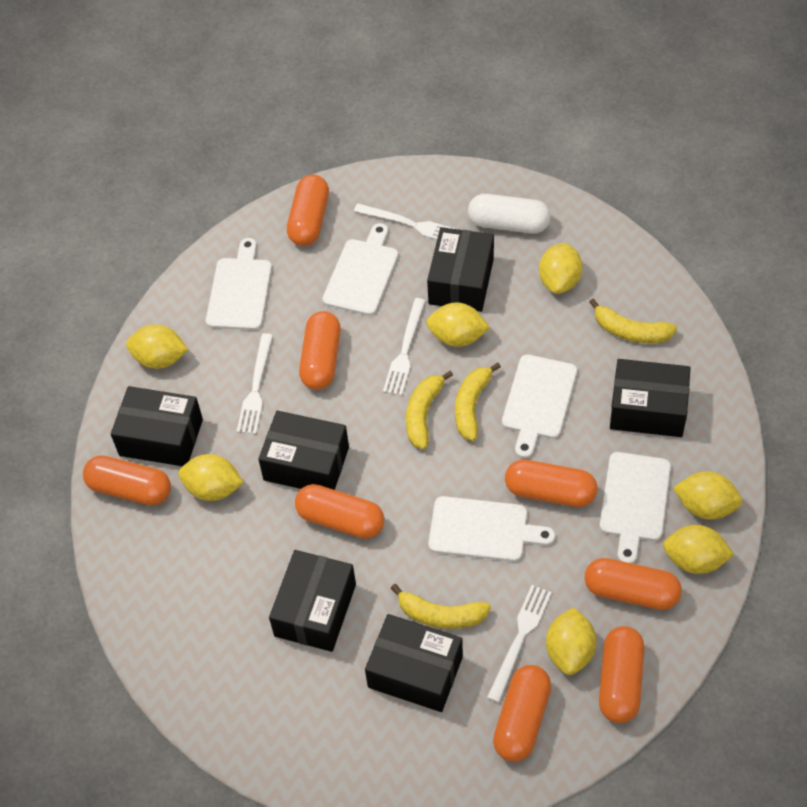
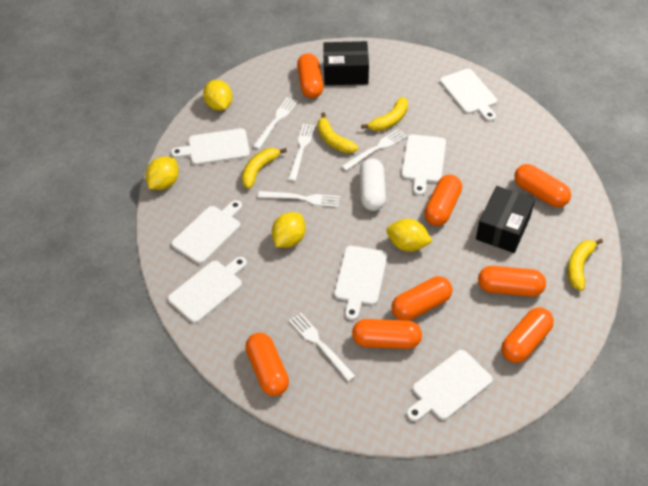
black box: 6 -> 2
white cutting board: 5 -> 7
white fork: 4 -> 5
yellow lemon: 7 -> 4

